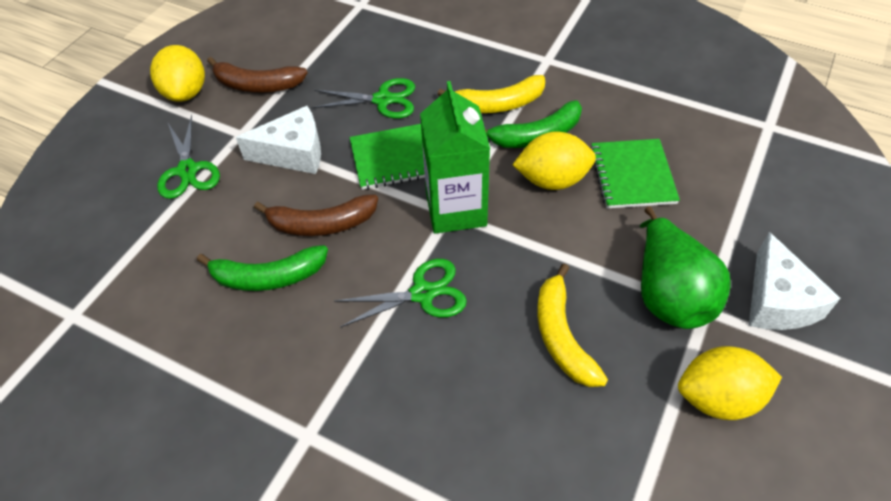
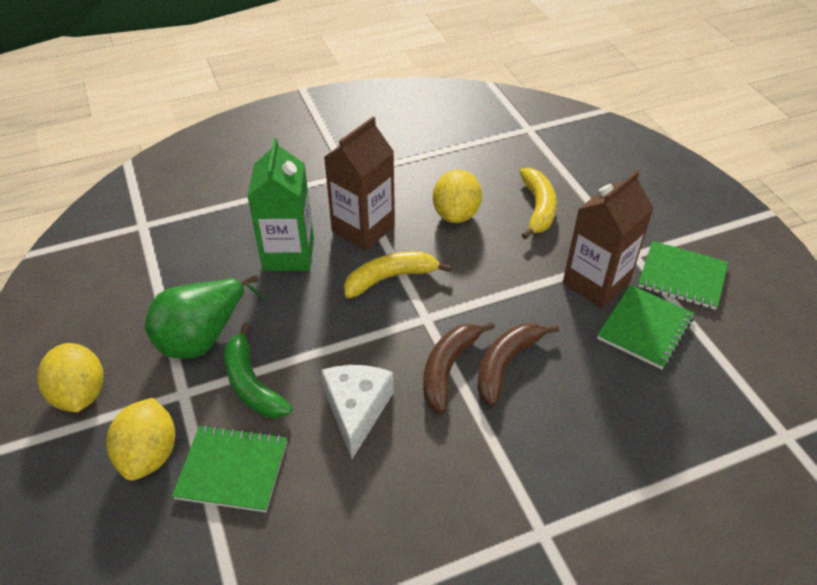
brown carton: 0 -> 2
green banana: 2 -> 1
green notebook: 2 -> 3
green scissors: 3 -> 0
white cheese: 2 -> 1

